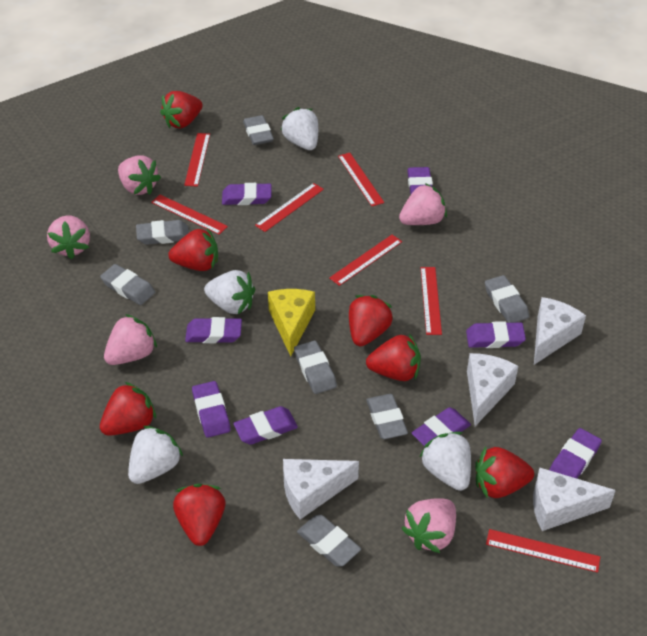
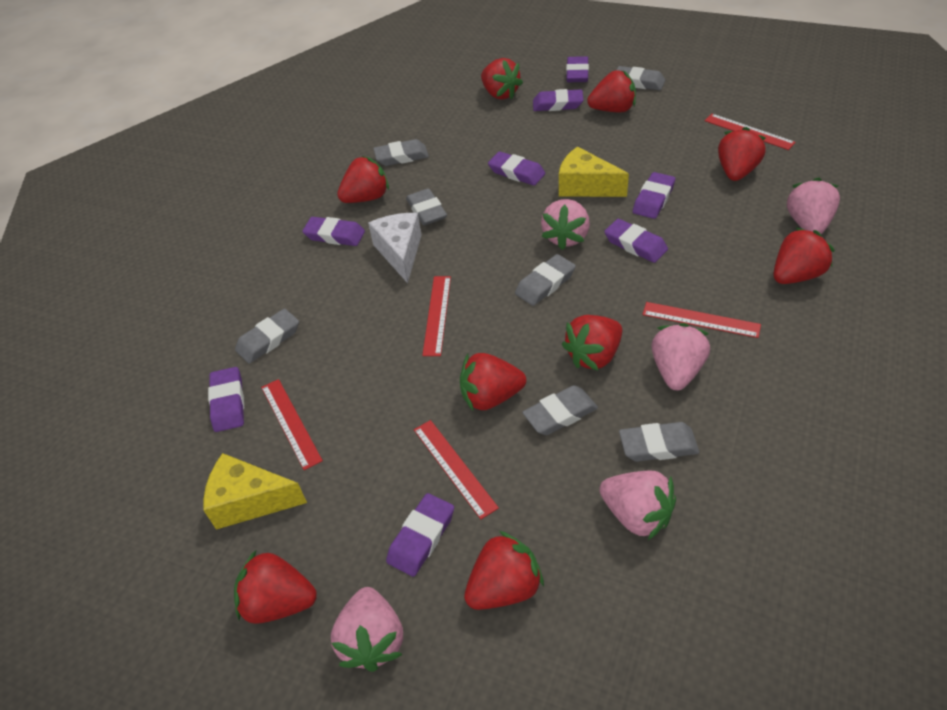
red ruler: 7 -> 5
red strawberry: 7 -> 9
white cheese: 4 -> 1
white strawberry: 4 -> 0
yellow cheese: 1 -> 2

